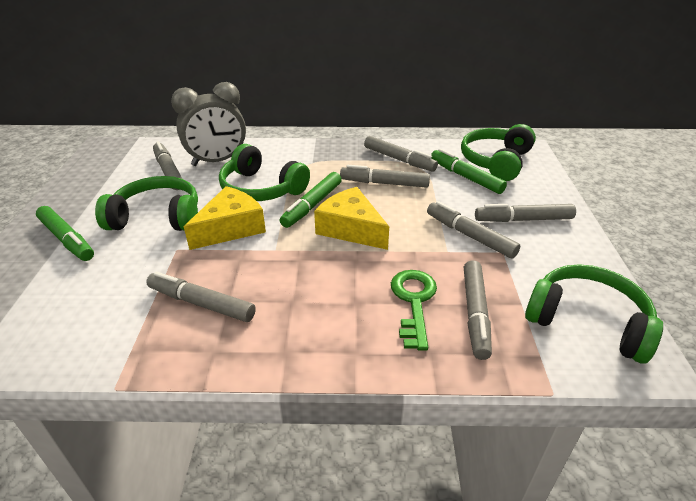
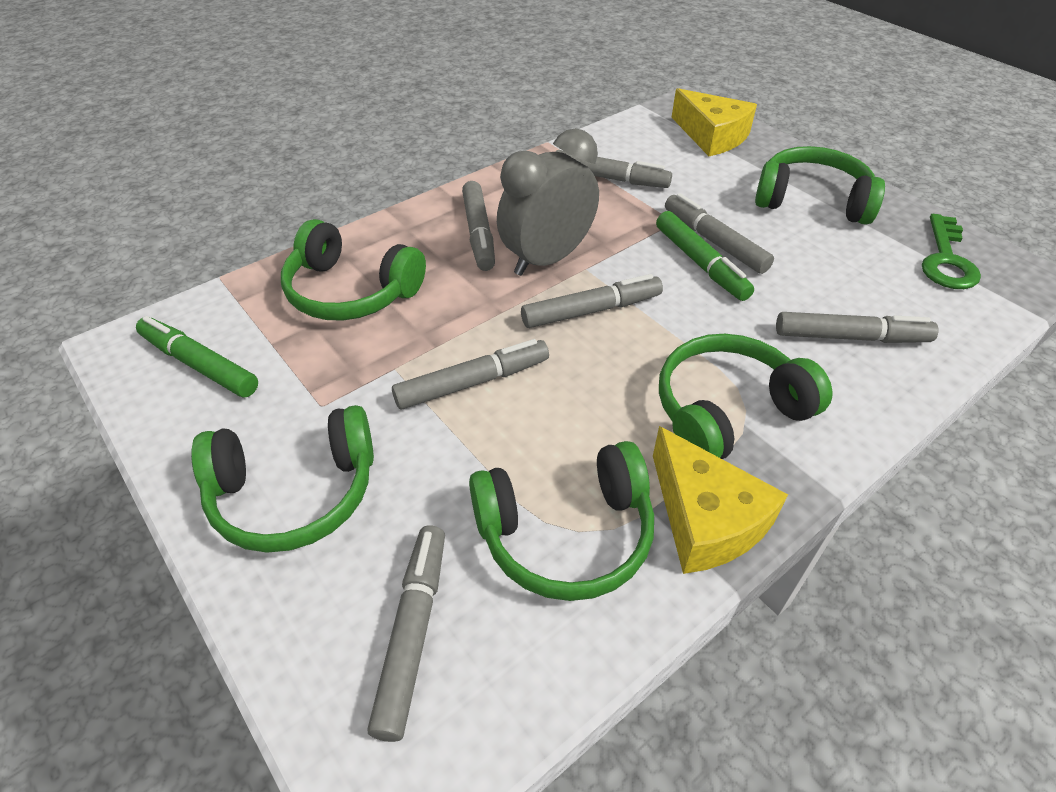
green headphones: 4 -> 5
green marker: 3 -> 2

